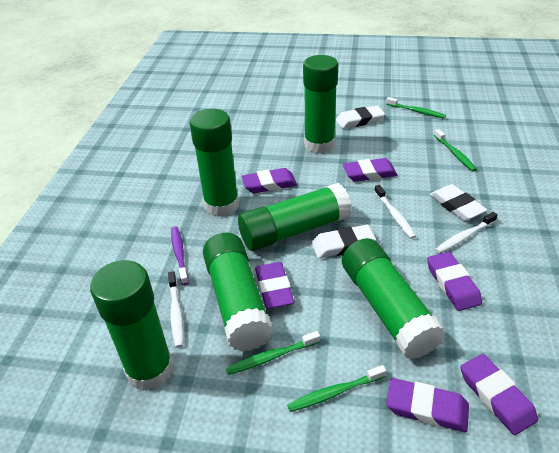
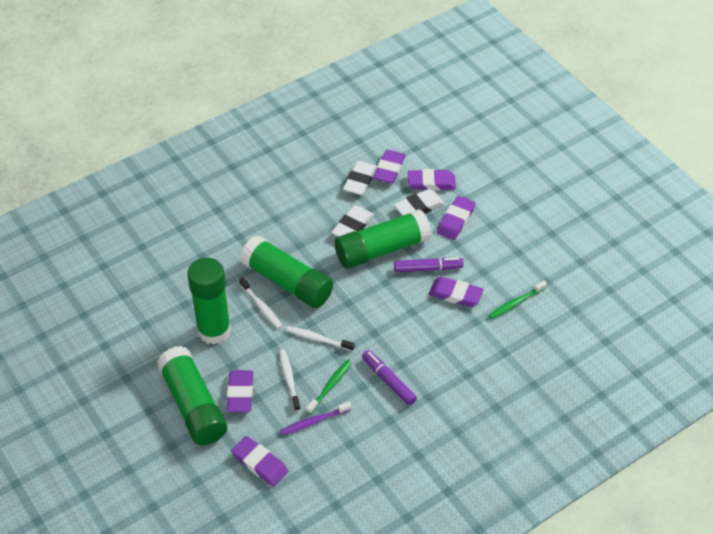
green glue stick: 6 -> 4
green toothbrush: 4 -> 2
purple marker: 0 -> 2

